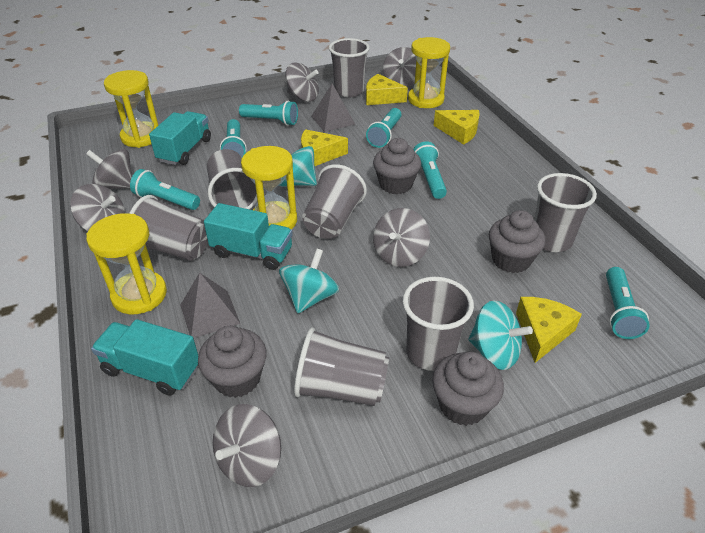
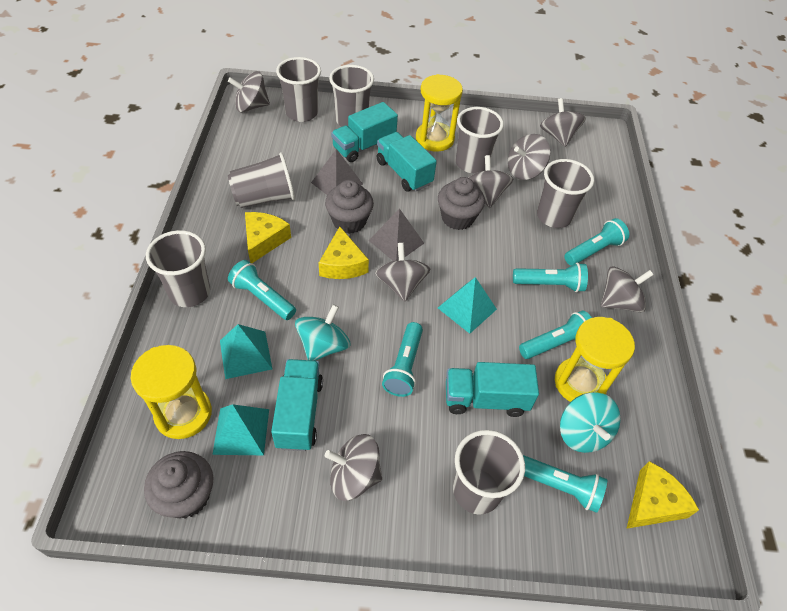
grey cupcake: 4 -> 3
grey spinning top: 6 -> 7
turquoise pyramid: 0 -> 3
turquoise spinning top: 3 -> 2
turquoise truck: 3 -> 4
yellow cheese: 4 -> 3
yellow hourglass: 4 -> 3

